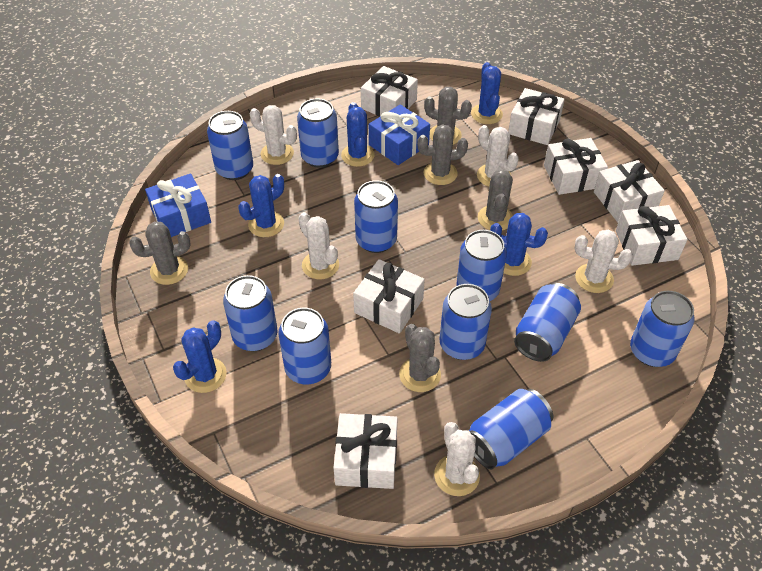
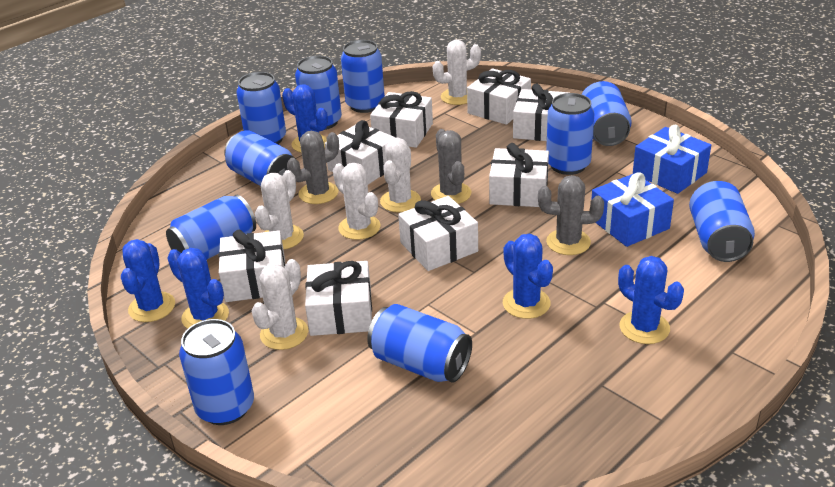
grey cactus: 5 -> 3
white gift: 7 -> 8

